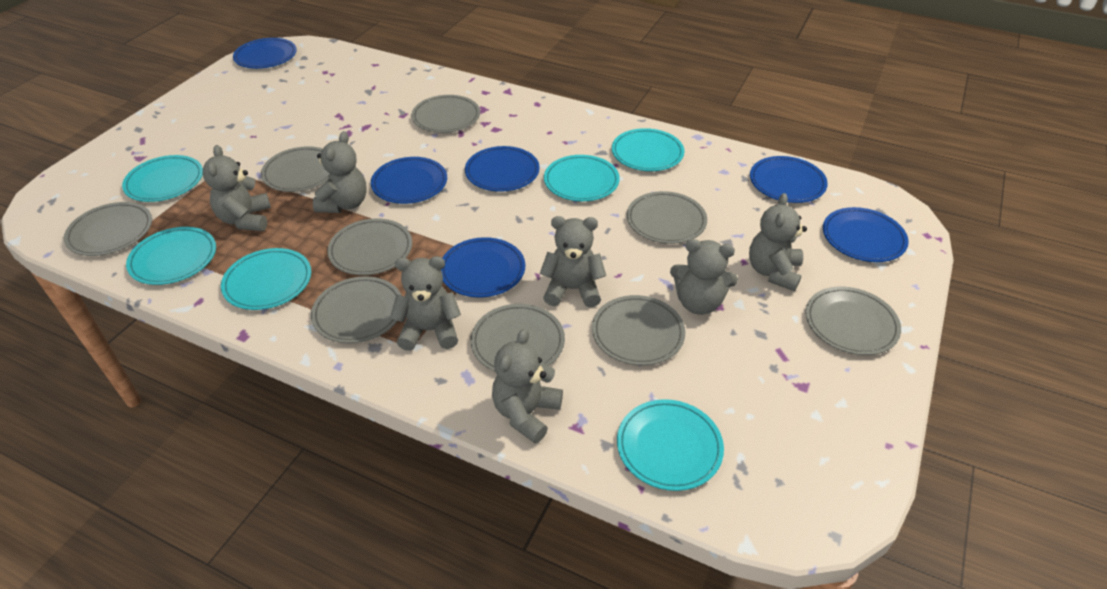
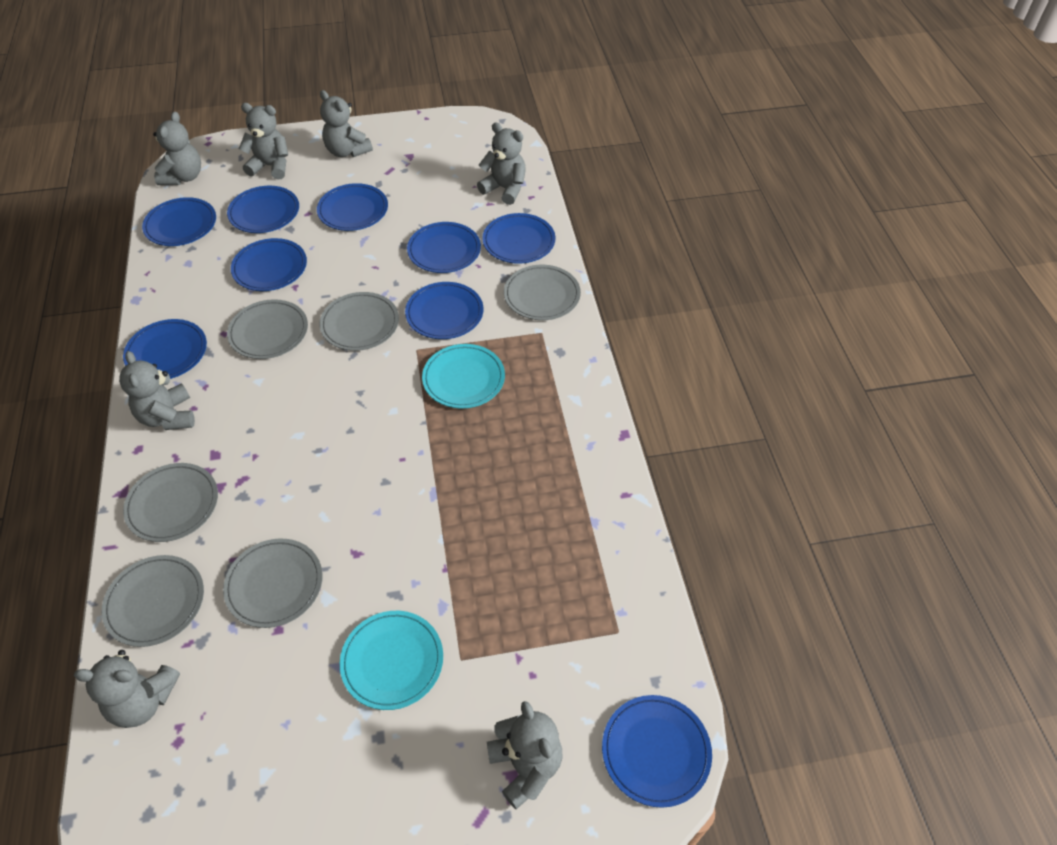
blue plate: 6 -> 9
grey plate: 9 -> 6
turquoise plate: 6 -> 2

